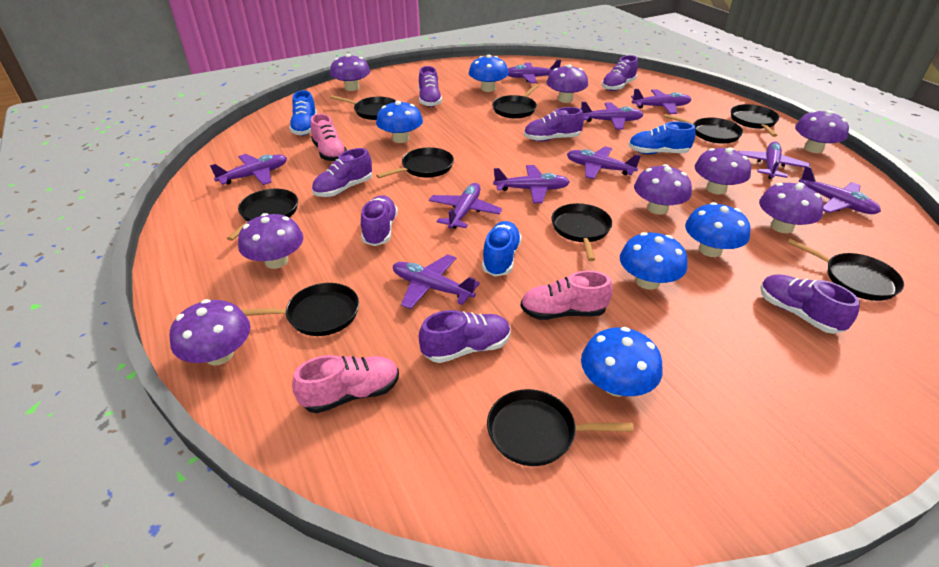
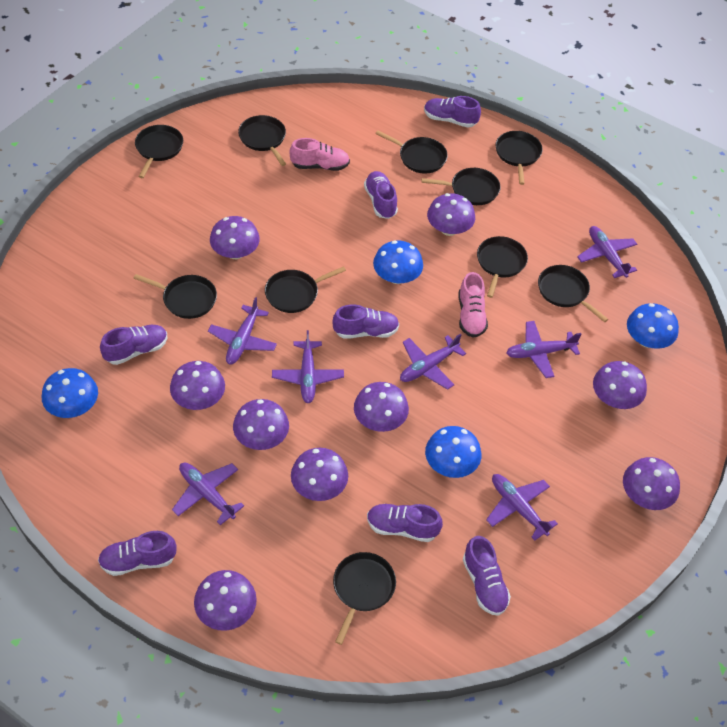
blue mushroom: 5 -> 4
blue shoe: 3 -> 0
pink shoe: 3 -> 2
purple mushroom: 8 -> 9
purple plane: 10 -> 7

